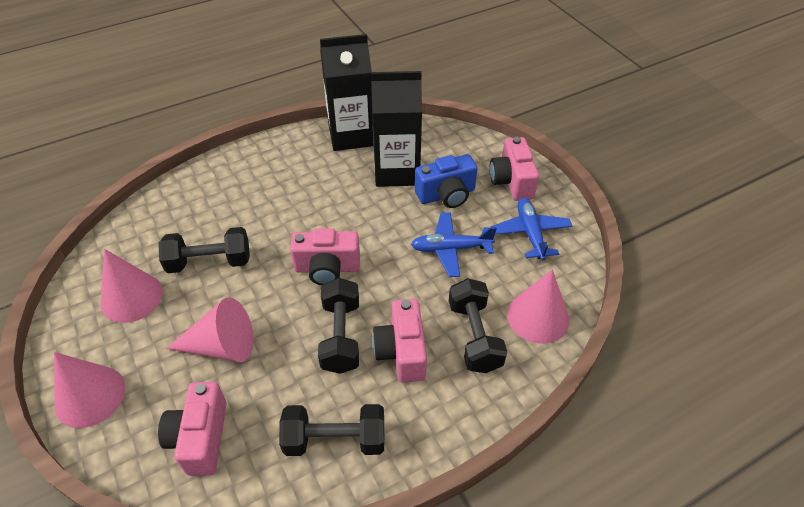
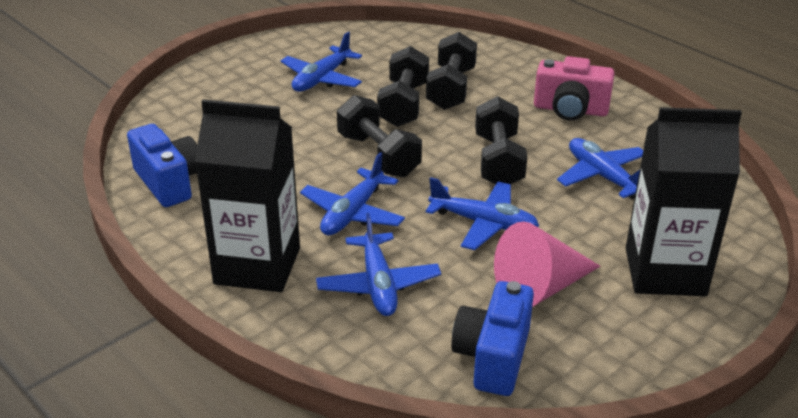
blue camera: 1 -> 2
blue plane: 2 -> 5
pink camera: 4 -> 1
pink cone: 4 -> 1

